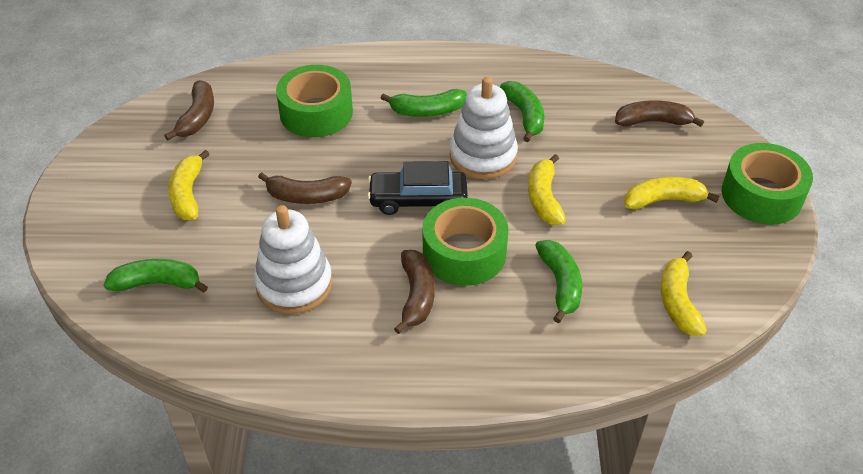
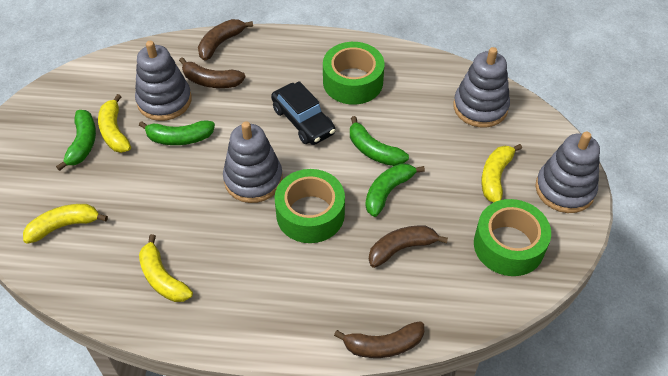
grey stacking toy: 0 -> 4
white stacking toy: 2 -> 0

